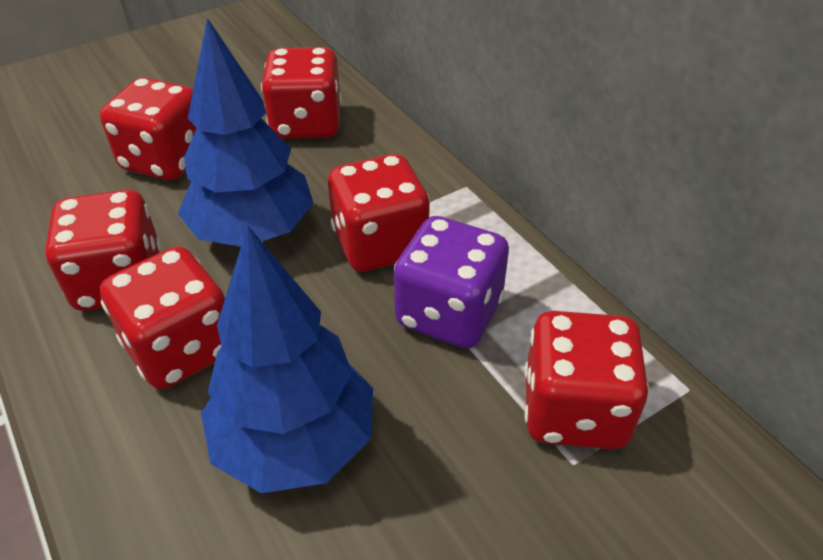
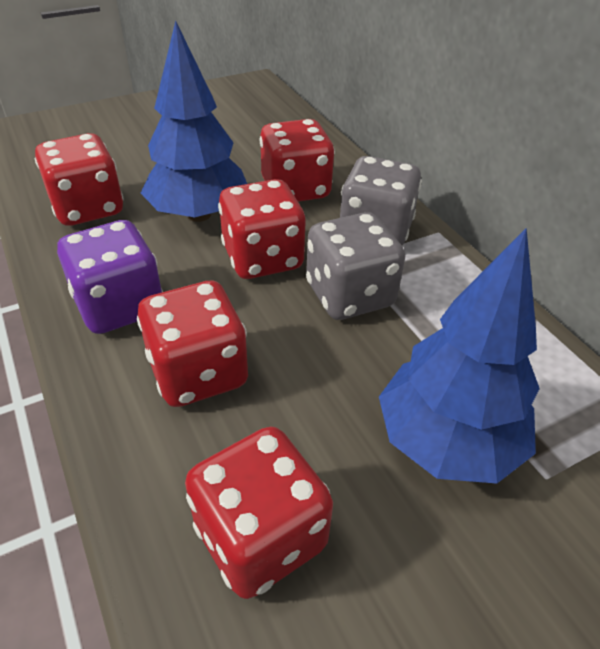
grey dice: 0 -> 2
red dice: 6 -> 5

